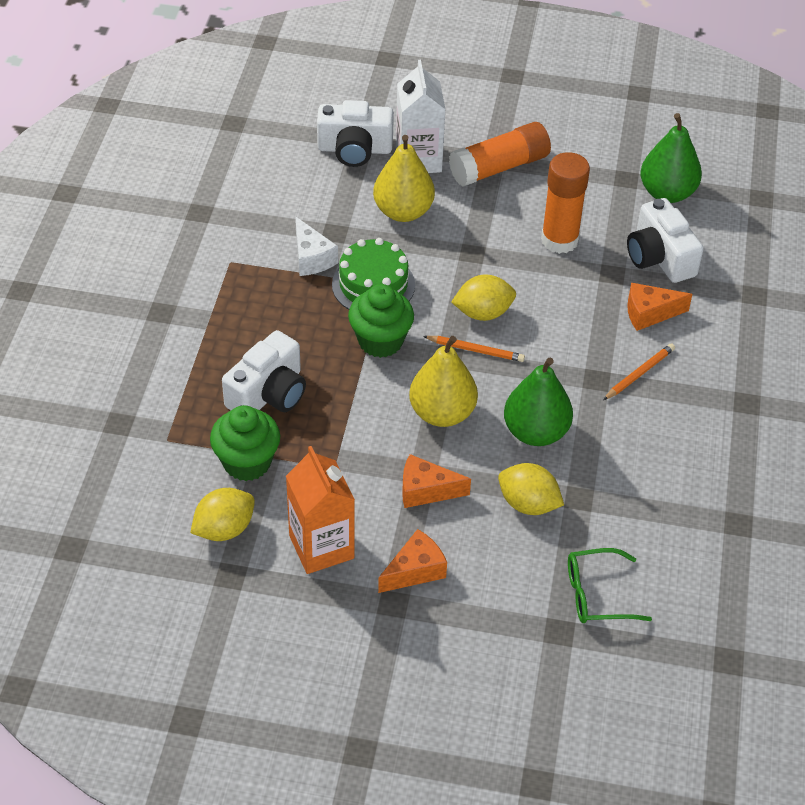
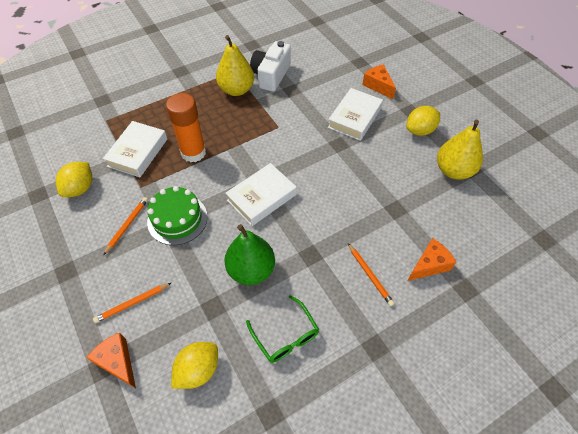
green cupcake: 2 -> 0
green pear: 2 -> 1
orange carton: 1 -> 0
orange glue stick: 2 -> 1
orange pencil: 2 -> 3
white book: 0 -> 3
white camera: 3 -> 1
white carton: 1 -> 0
white cheese: 1 -> 0

